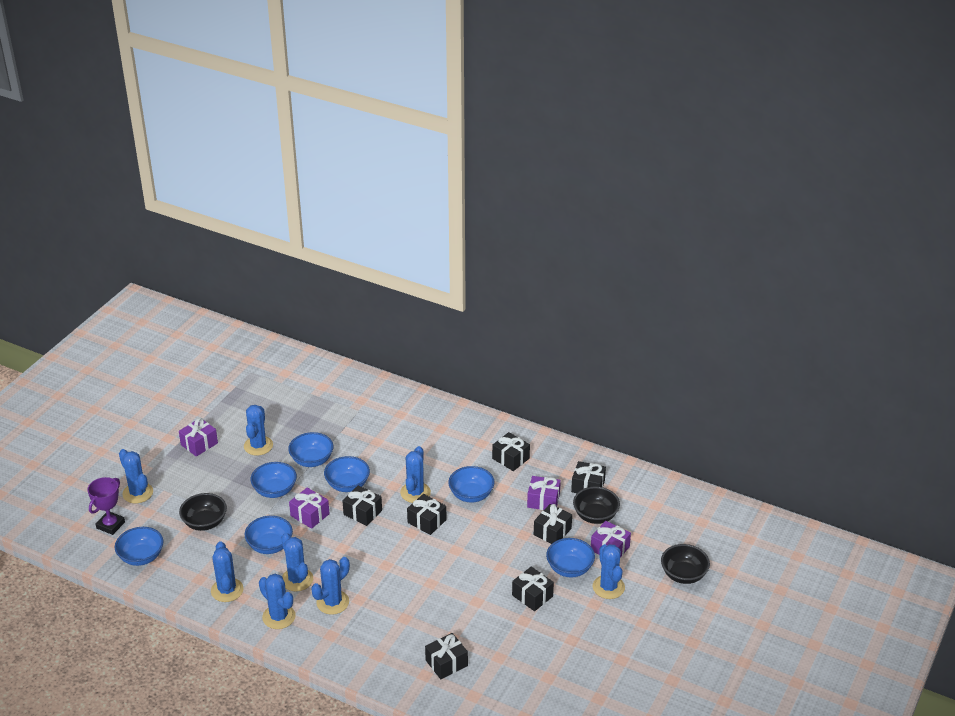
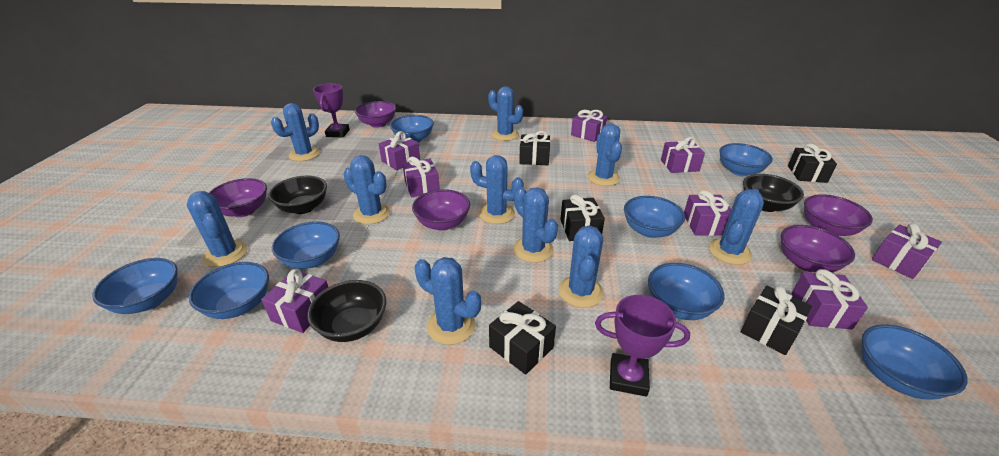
black gift: 7 -> 5
blue bowl: 7 -> 8
blue cactus: 8 -> 10
purple bowl: 0 -> 5
purple gift: 4 -> 8
purple trophy: 1 -> 2

